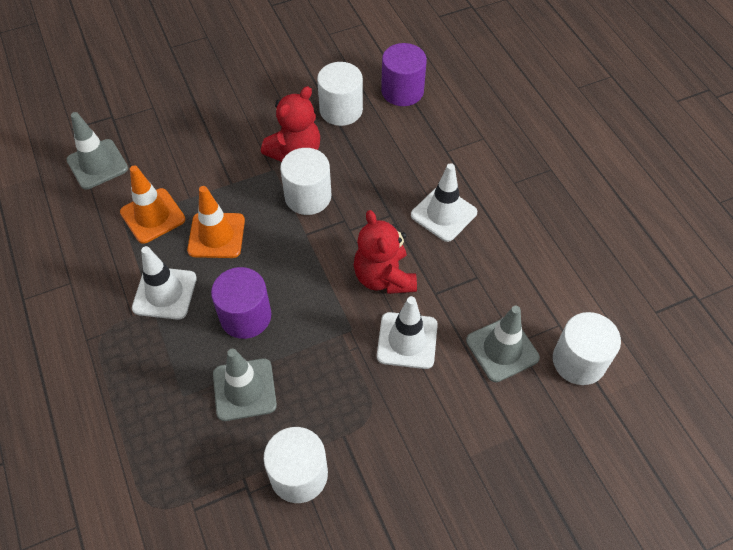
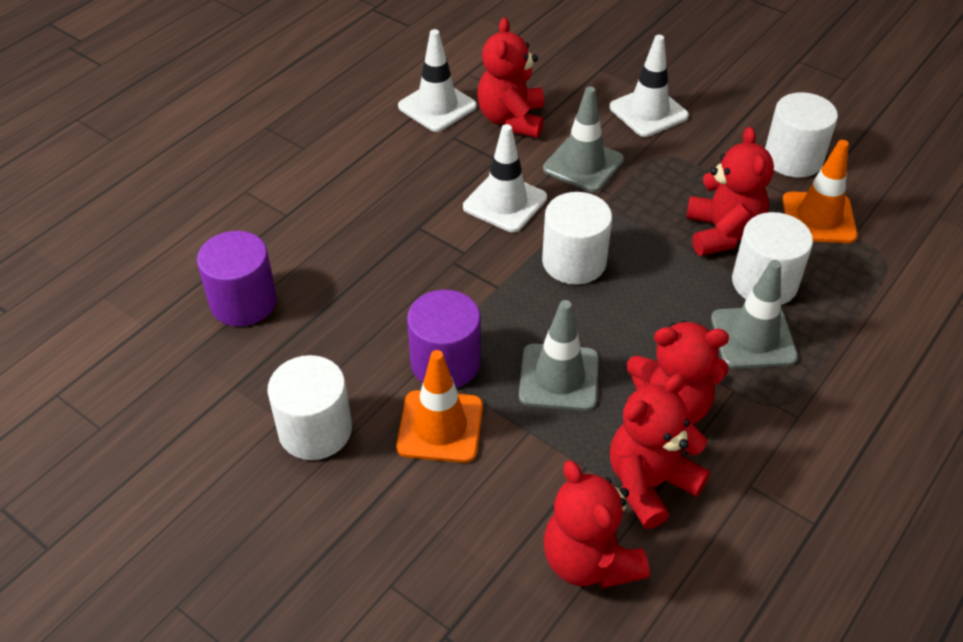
red teddy bear: 2 -> 5

